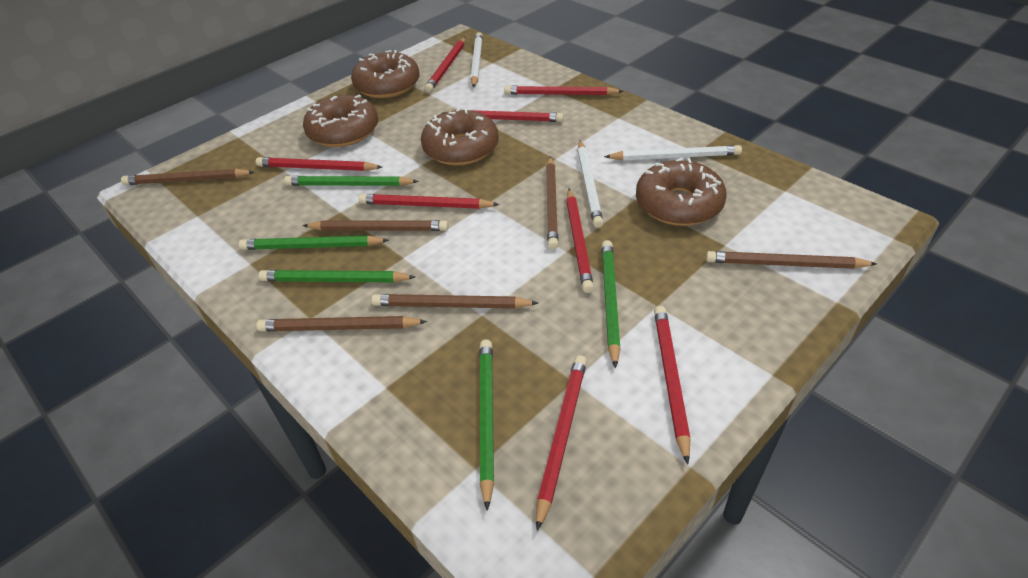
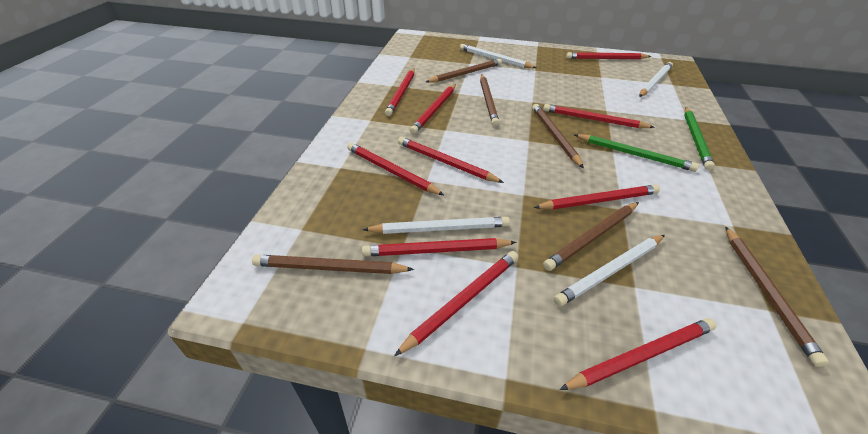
brown donut: 4 -> 0
green pencil: 5 -> 2
red pencil: 8 -> 10
white pencil: 3 -> 4

